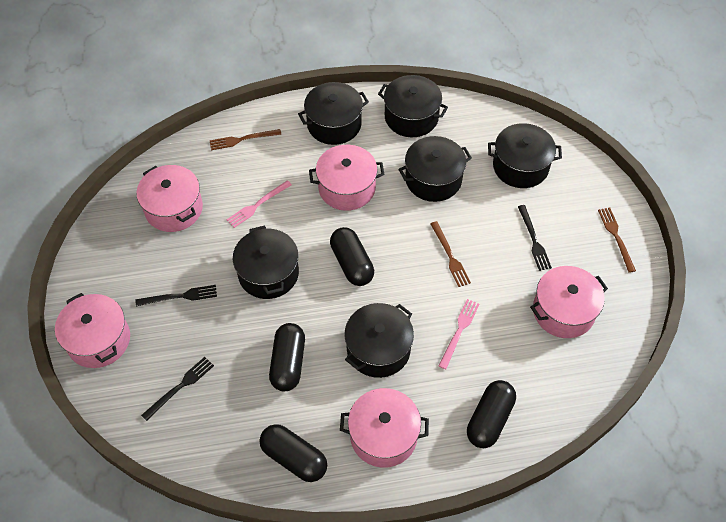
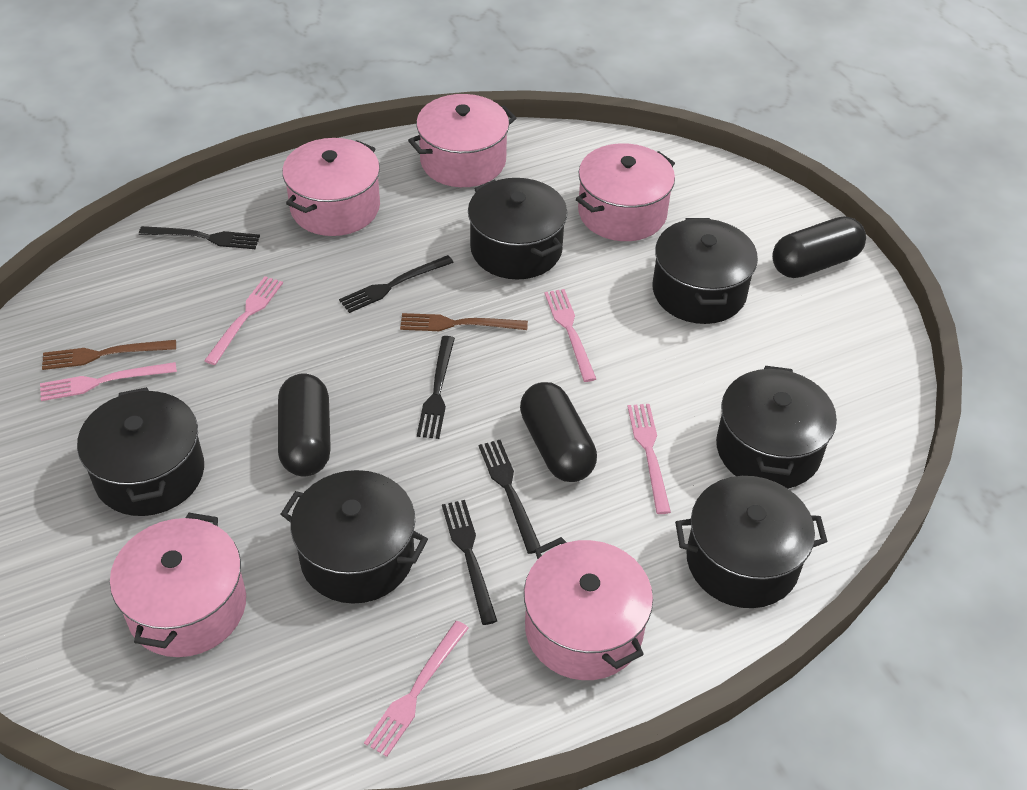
black capsule: 4 -> 3
black fork: 3 -> 5
brown fork: 3 -> 2
pink fork: 2 -> 5

